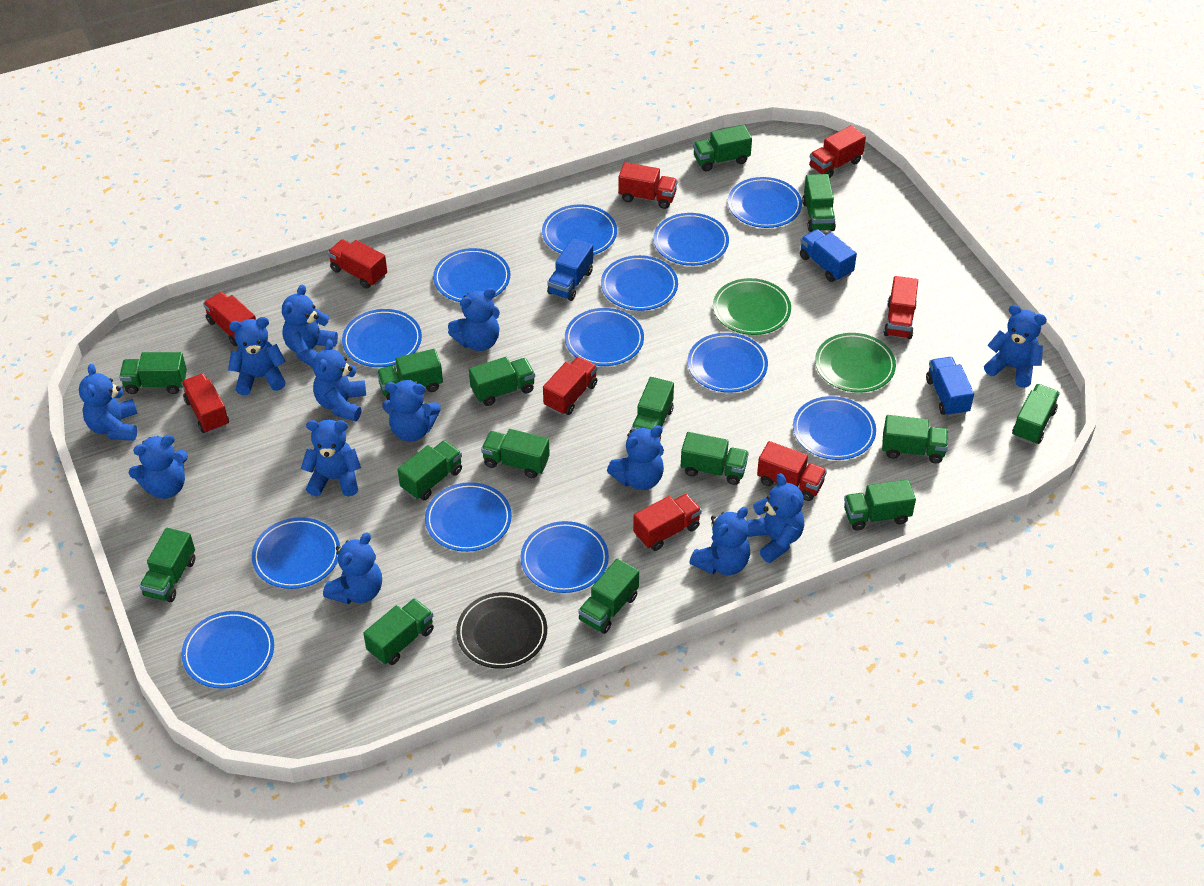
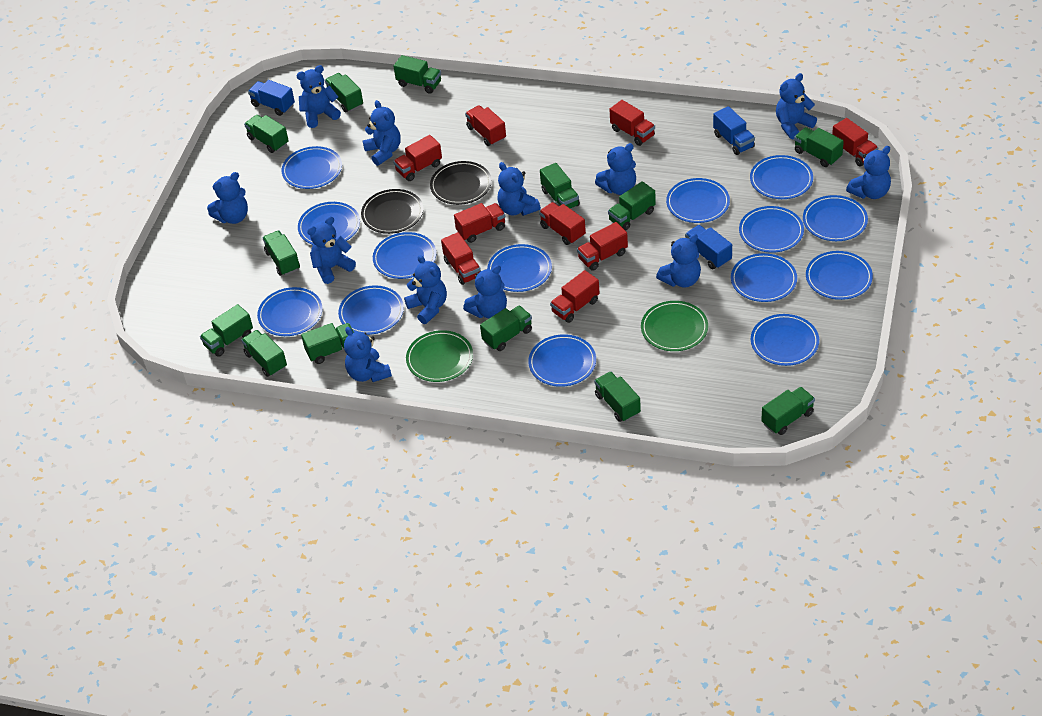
black plate: 1 -> 2
blue plate: 13 -> 14
blue teddy bear: 13 -> 12
green truck: 15 -> 13

